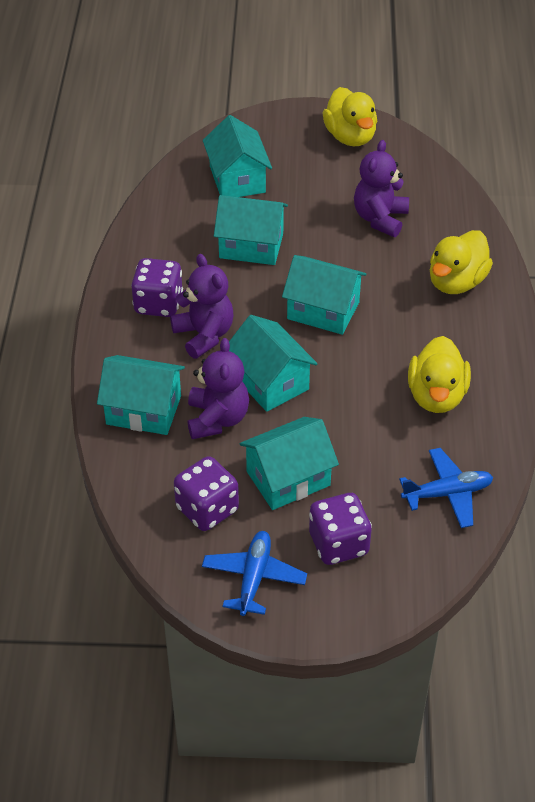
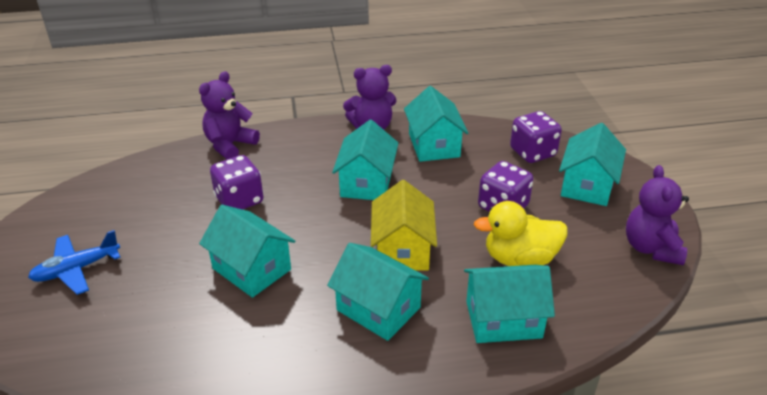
blue plane: 2 -> 1
yellow duck: 3 -> 1
yellow house: 0 -> 1

